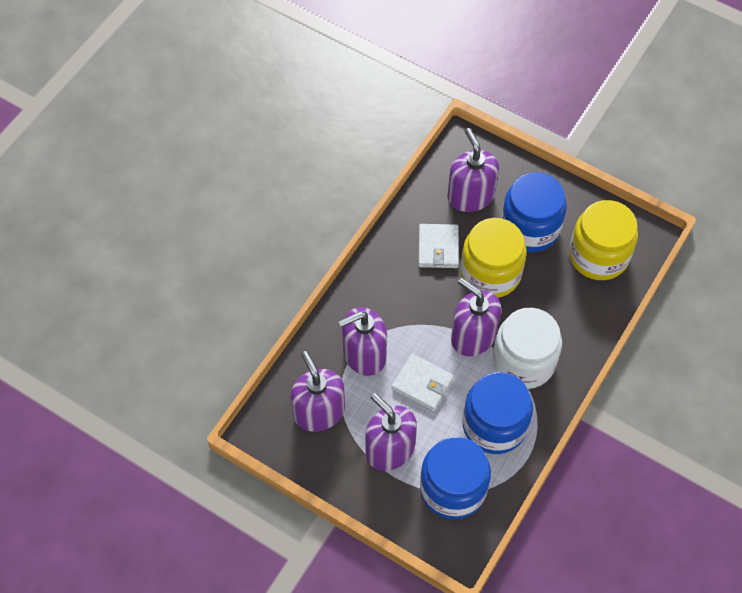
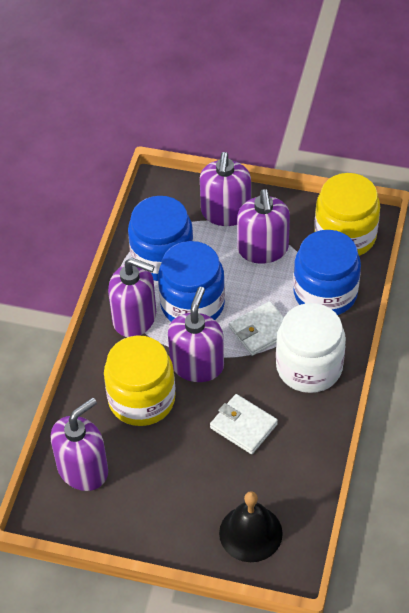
black bell: 0 -> 1

